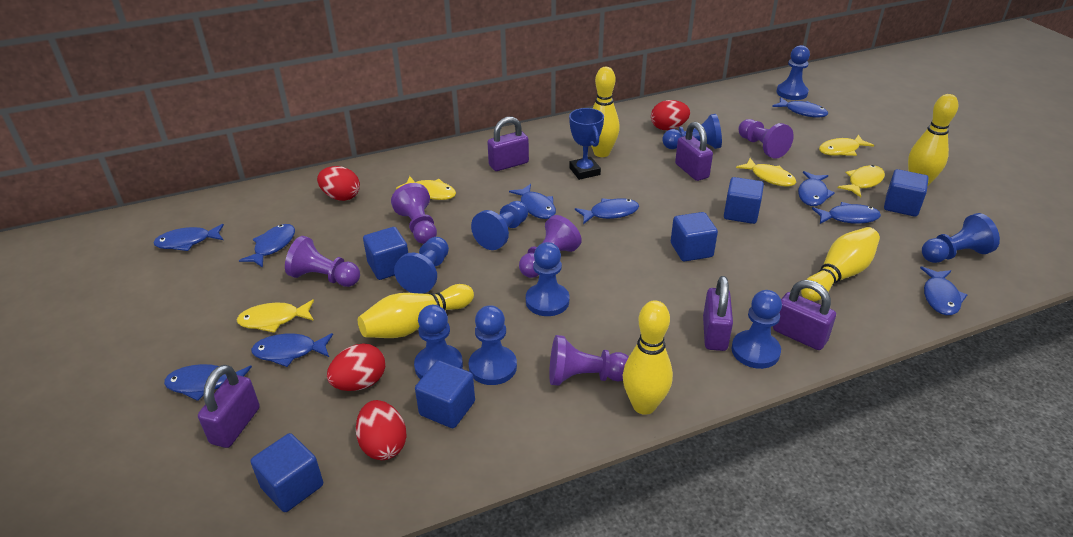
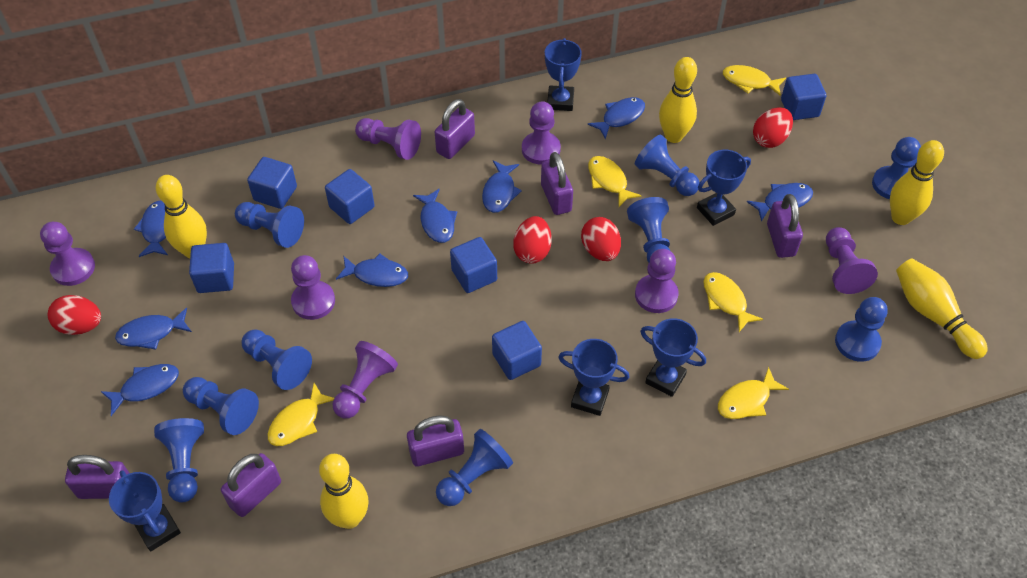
blue fish: 10 -> 8
blue trophy: 1 -> 5
purple padlock: 5 -> 6
purple pawn: 5 -> 7

